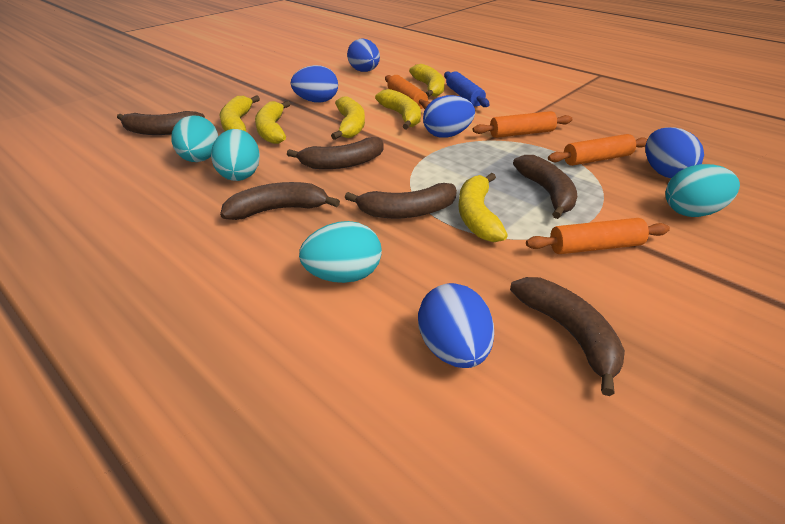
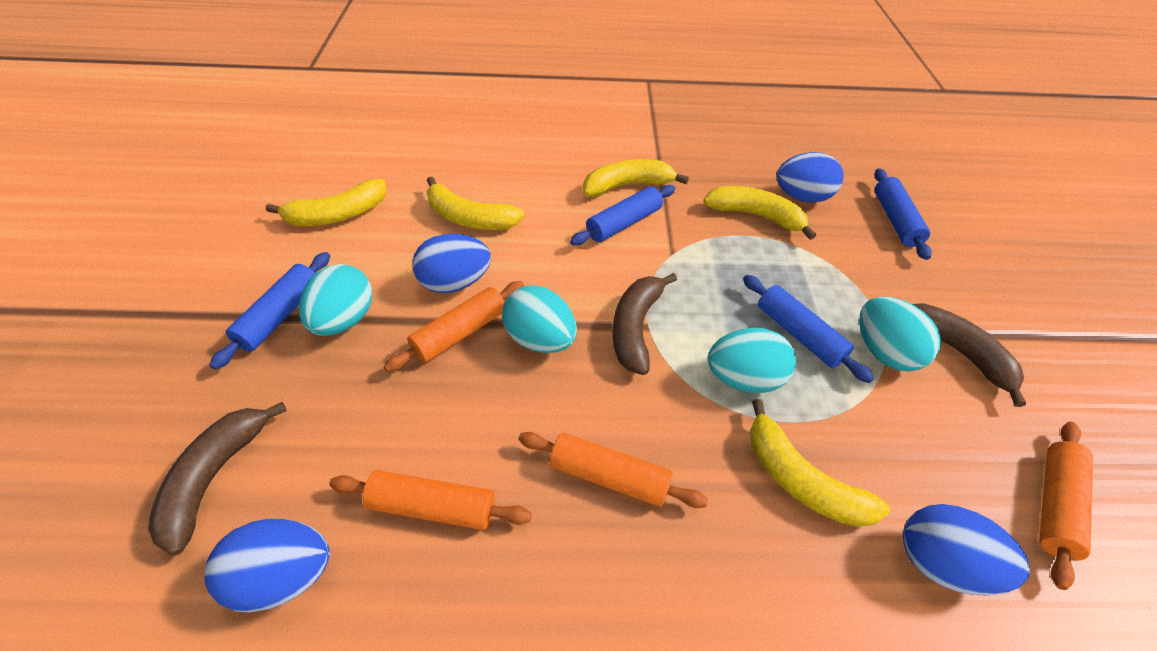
blue egg: 5 -> 4
blue rolling pin: 1 -> 4
brown banana: 6 -> 3
yellow banana: 6 -> 5

